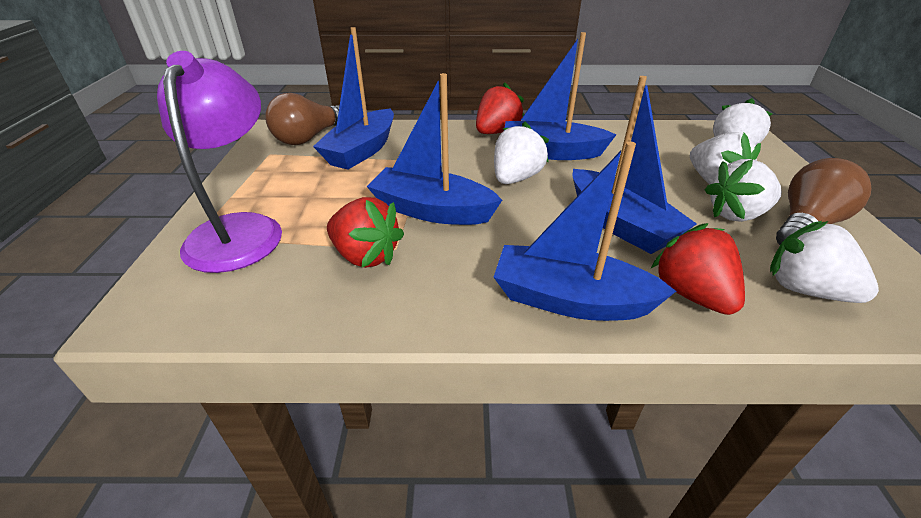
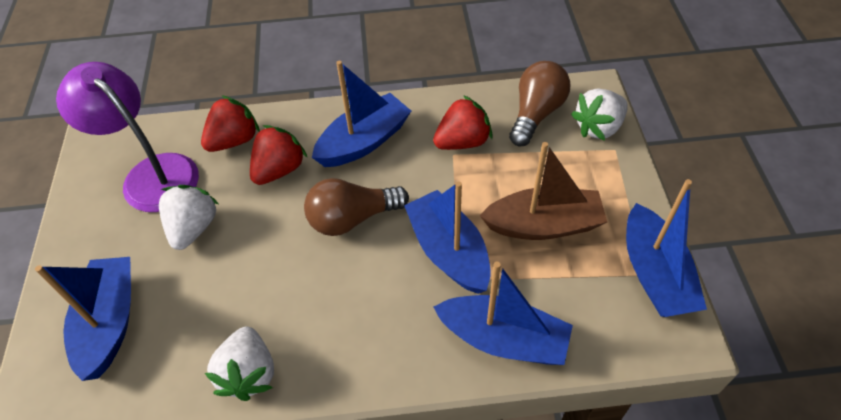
brown boat: 0 -> 1
white strawberry: 5 -> 3

